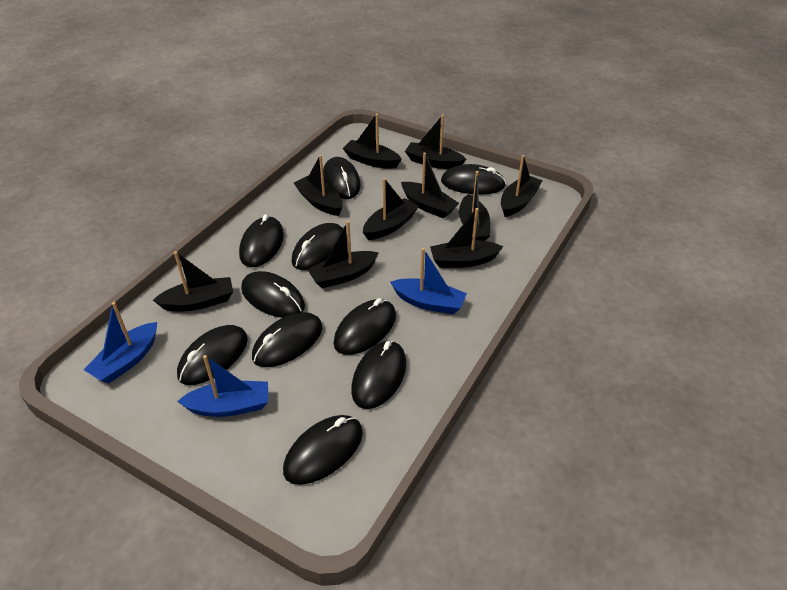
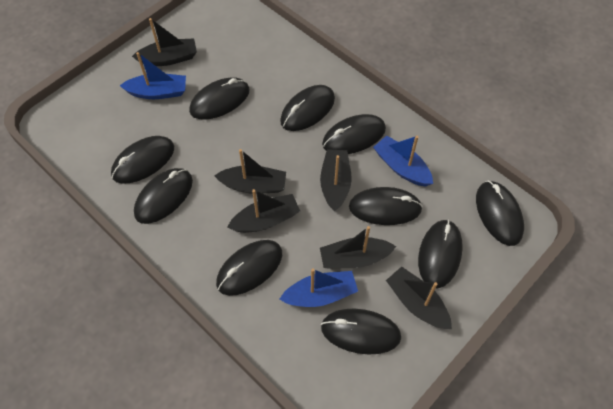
black boat: 10 -> 6

